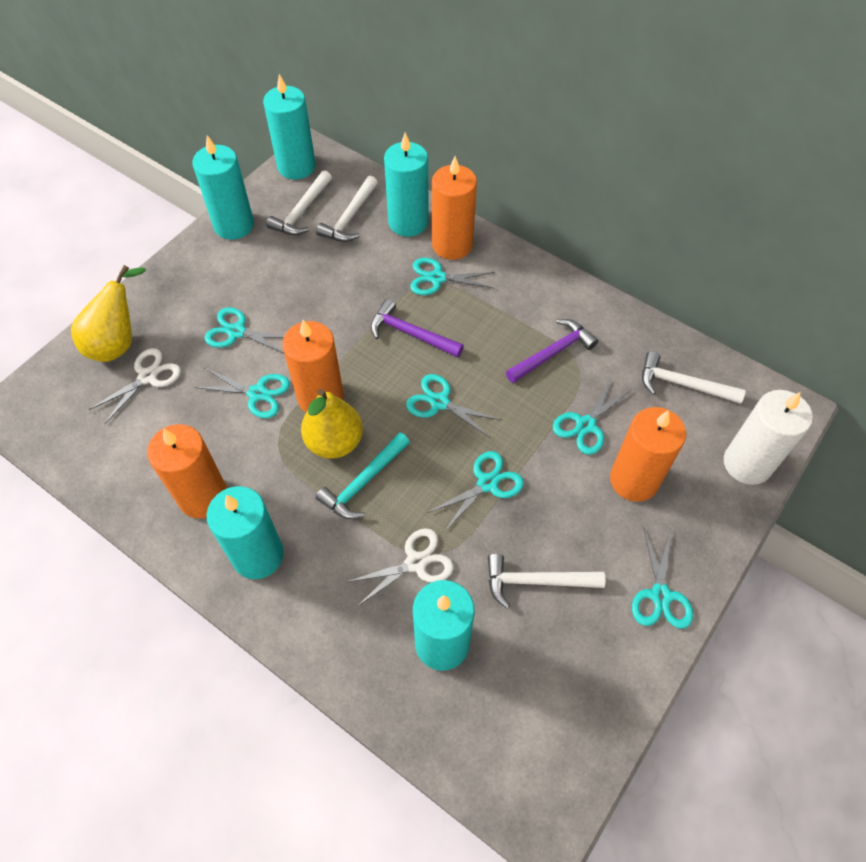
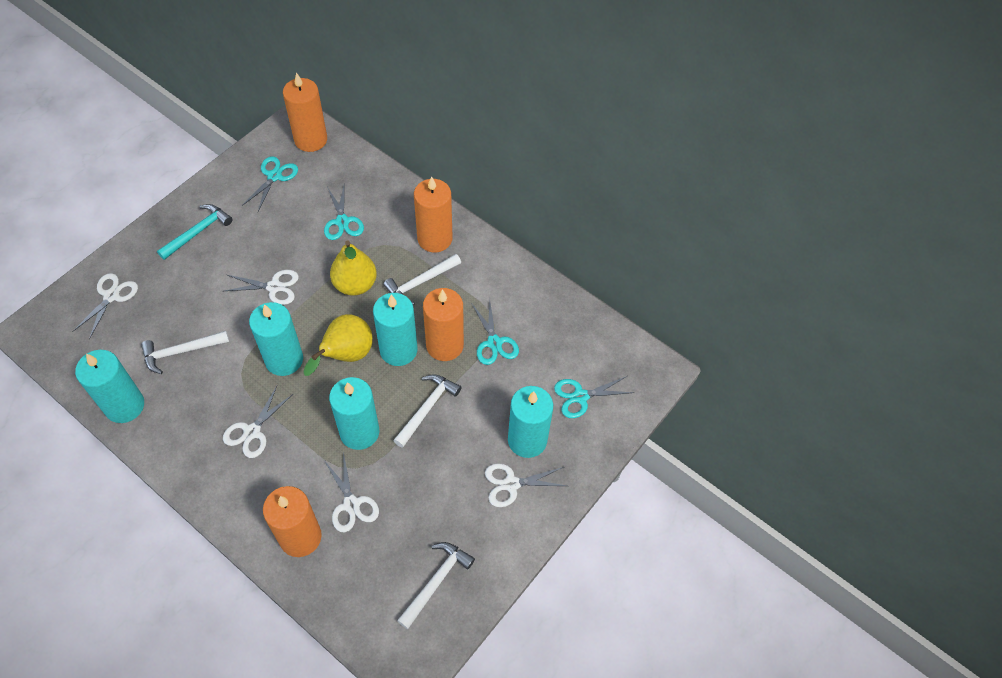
purple hammer: 2 -> 0
turquoise scissors: 7 -> 4
white candle: 1 -> 0
white scissors: 2 -> 5

